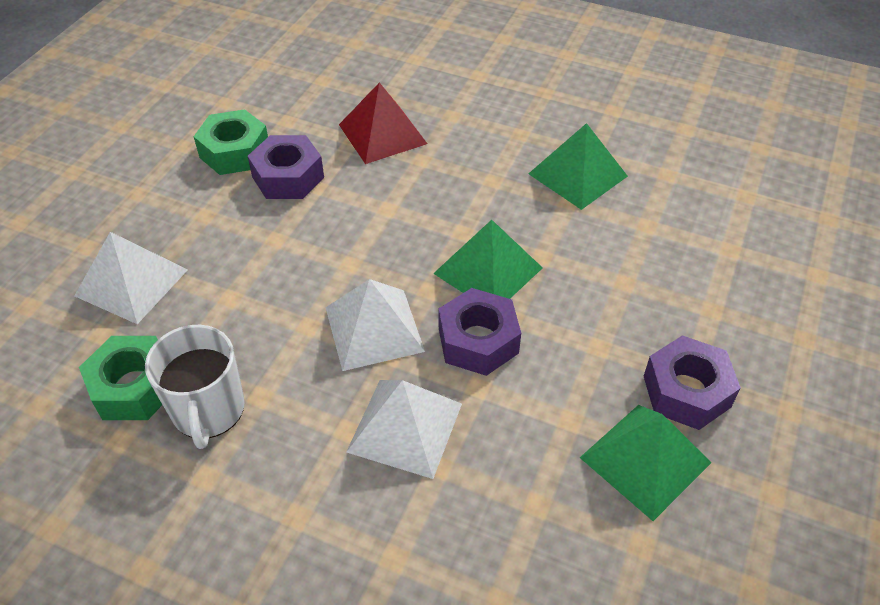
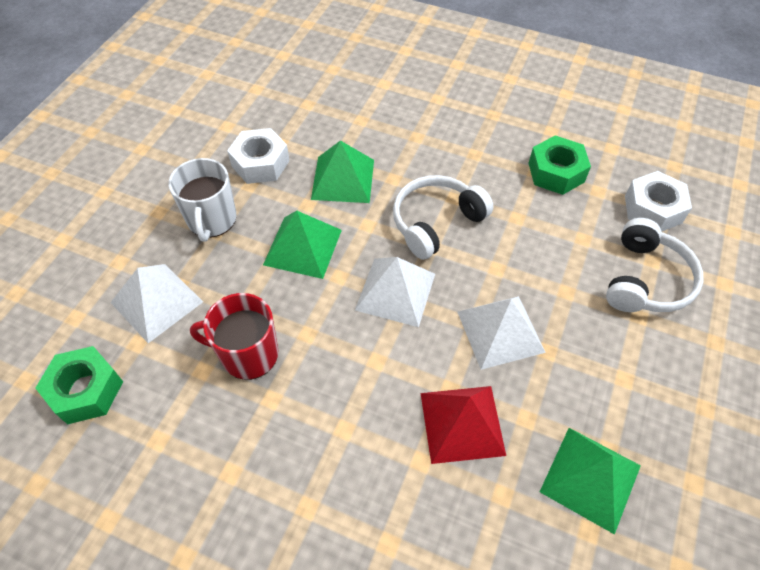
purple nut: 3 -> 0
red mug: 0 -> 1
white headphones: 0 -> 2
white nut: 0 -> 2

